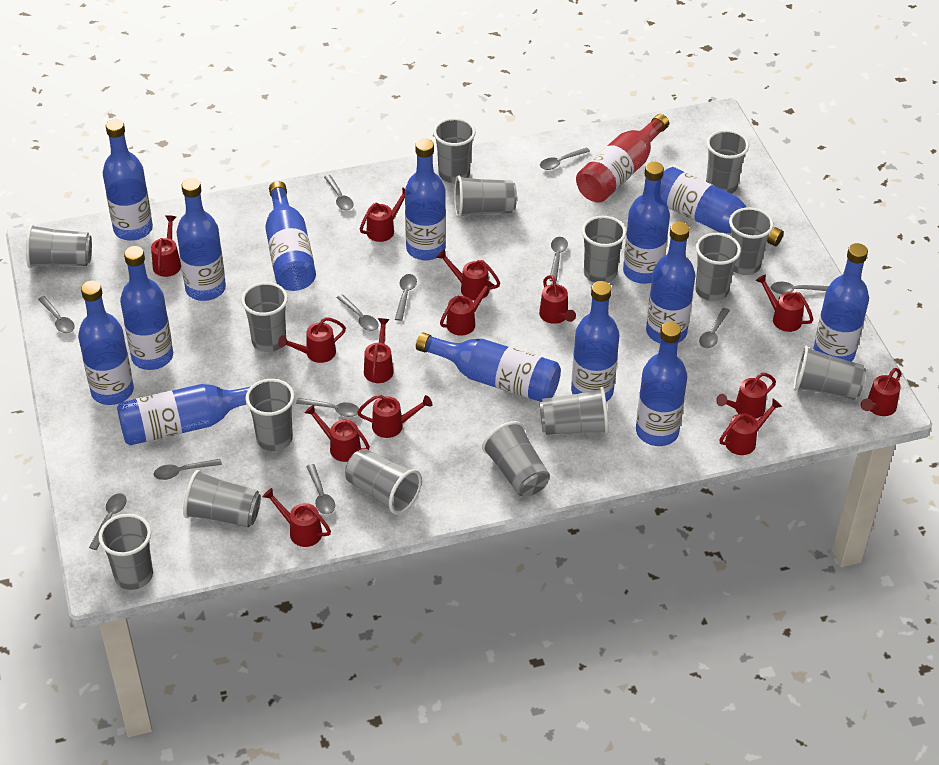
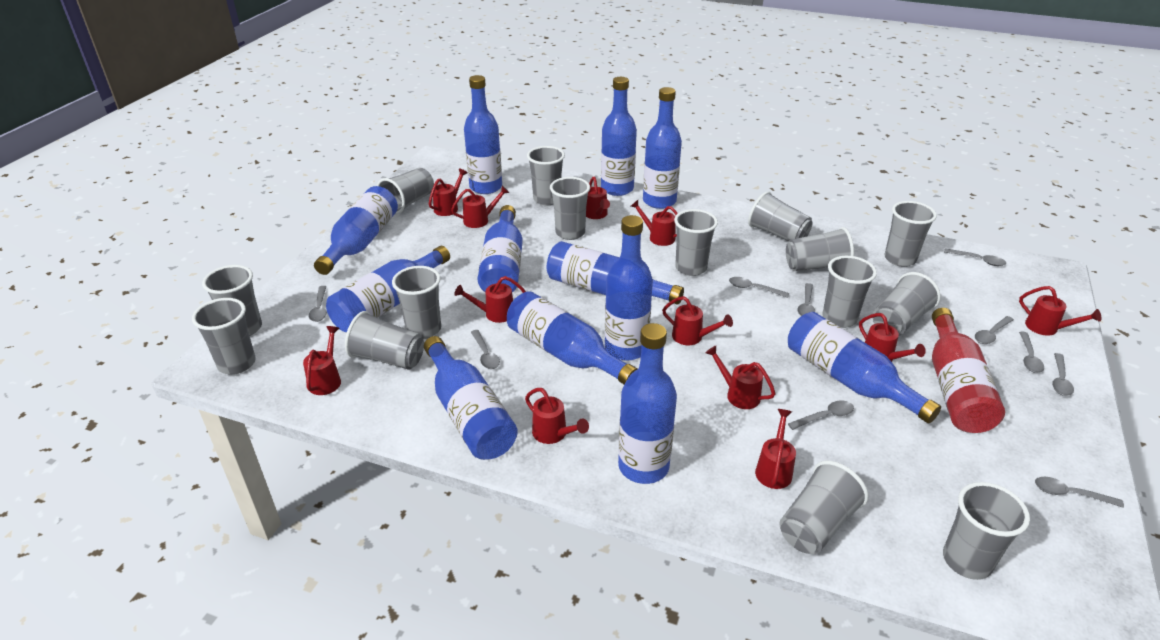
blue bottle: 14 -> 12
grey spoon: 12 -> 10
red watering can: 14 -> 12

